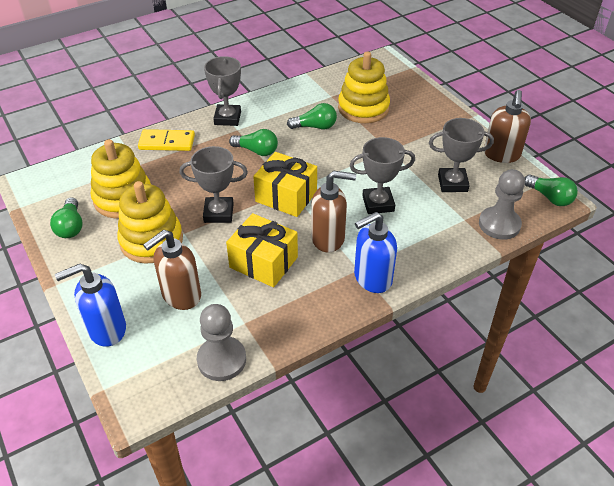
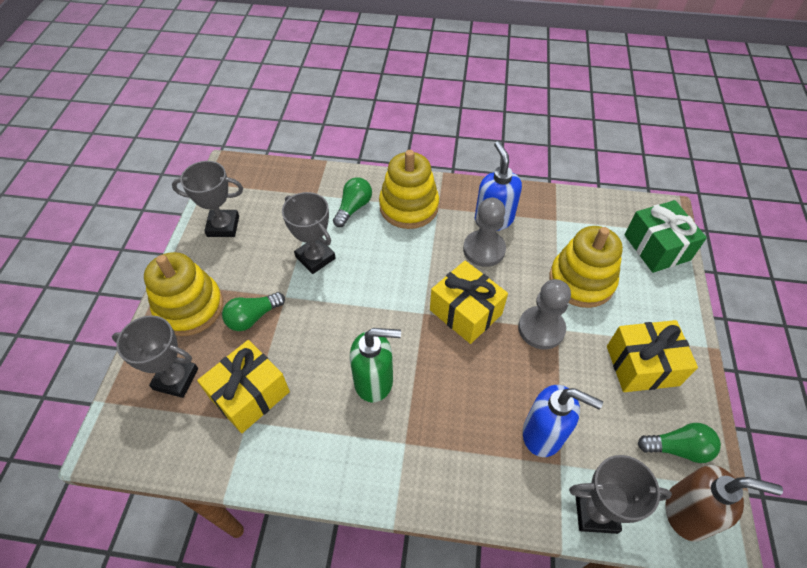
brown soap dispenser: 3 -> 1
green gift: 0 -> 1
green light bulb: 4 -> 3
green soap dispenser: 0 -> 1
yellow domino: 1 -> 0
yellow gift: 2 -> 3

